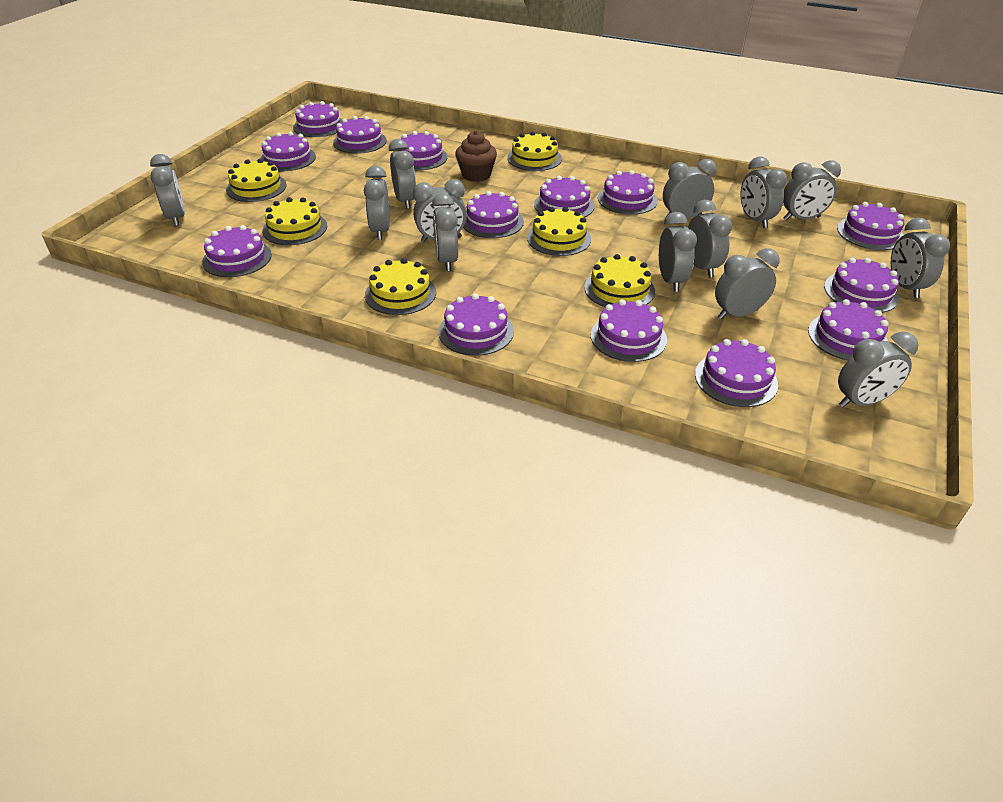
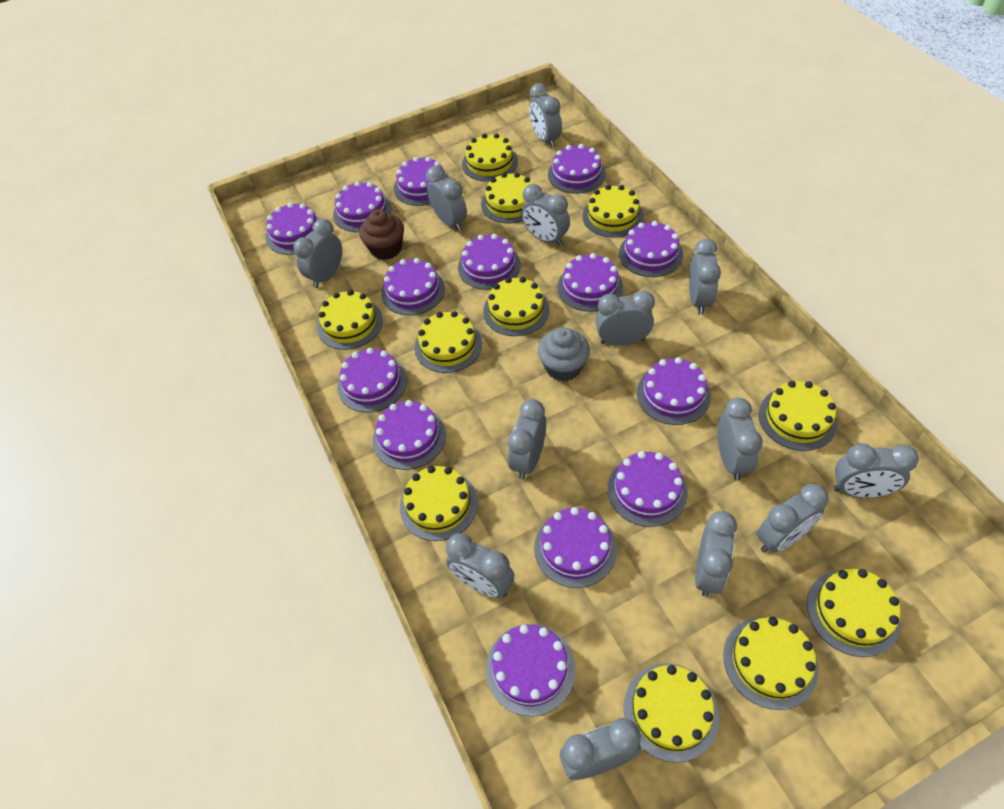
grey cupcake: 0 -> 1
yellow cake: 6 -> 11

